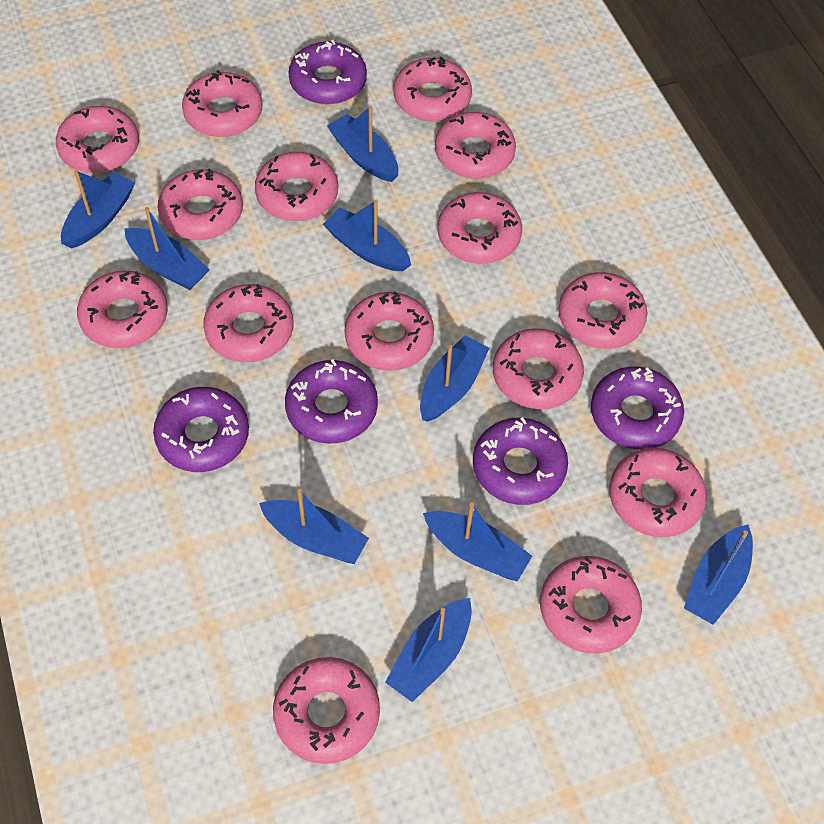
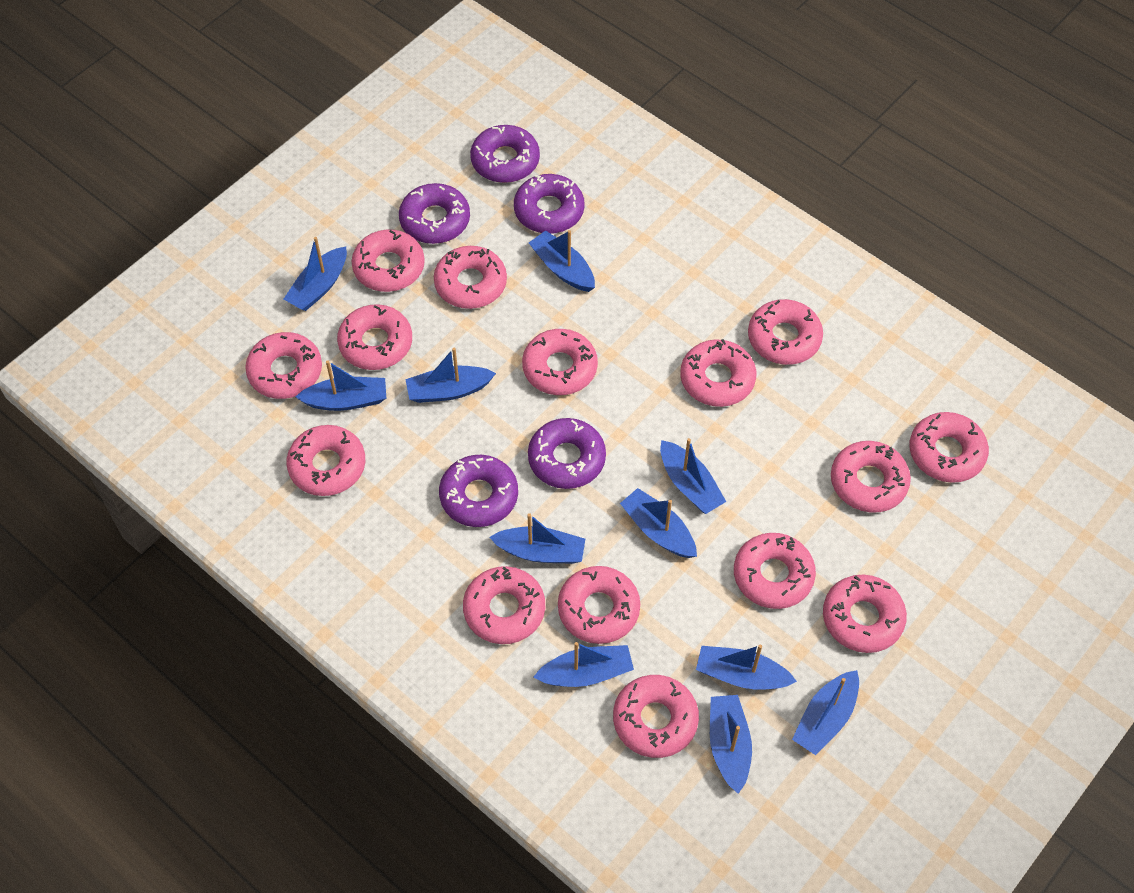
blue boat: 9 -> 11

